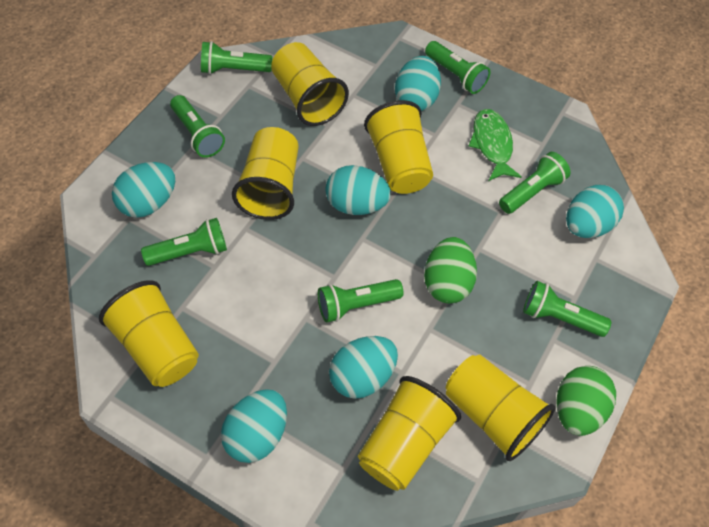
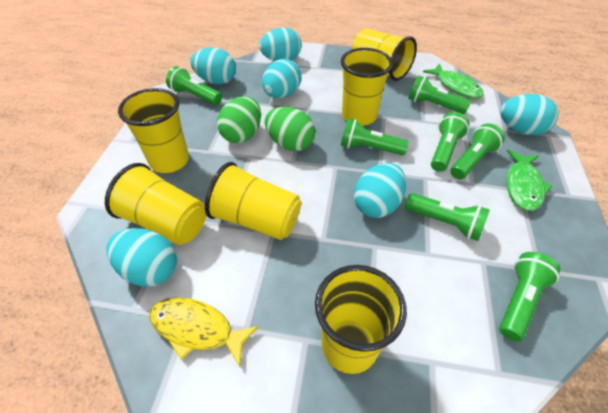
green fish: 1 -> 2
yellow fish: 0 -> 1

